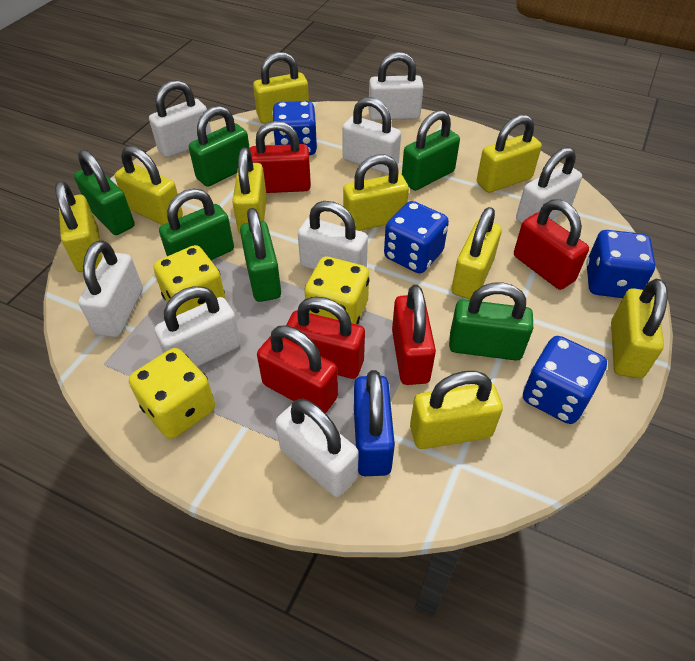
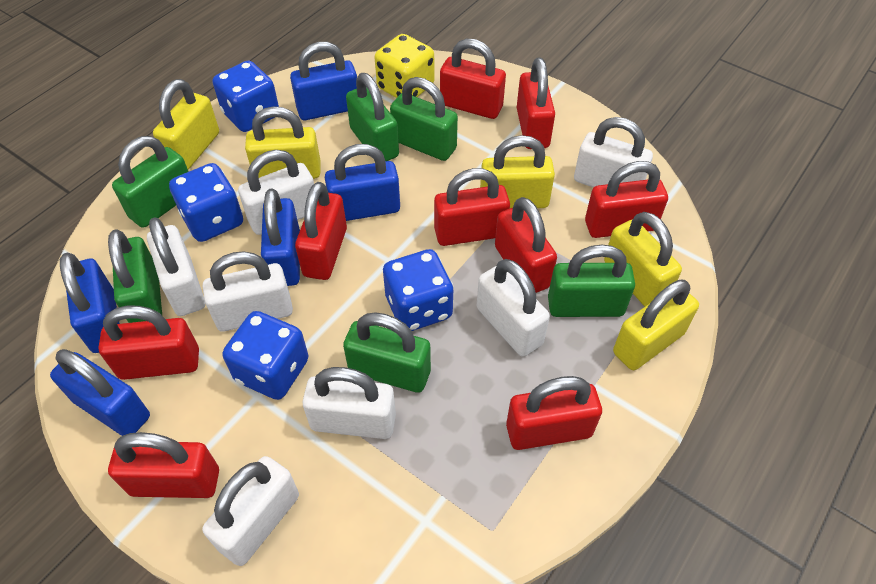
blue padlock: 1 -> 5
red padlock: 5 -> 9
white padlock: 8 -> 7
yellow dice: 3 -> 1
yellow padlock: 9 -> 5

